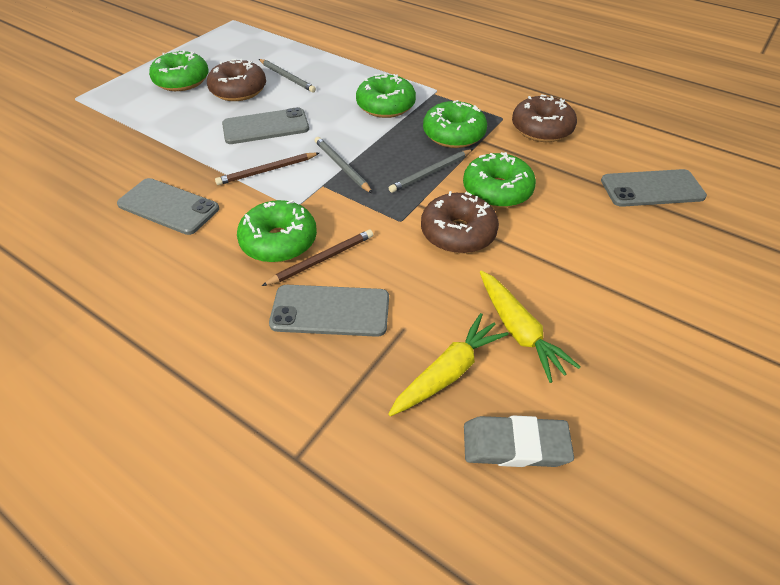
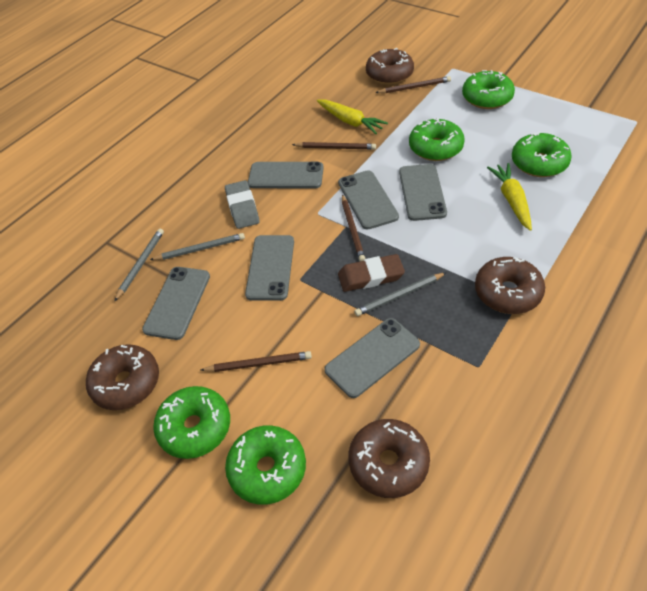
brown donut: 3 -> 4
brown eraser: 0 -> 1
brown pencil: 2 -> 4
grey phone: 4 -> 6

